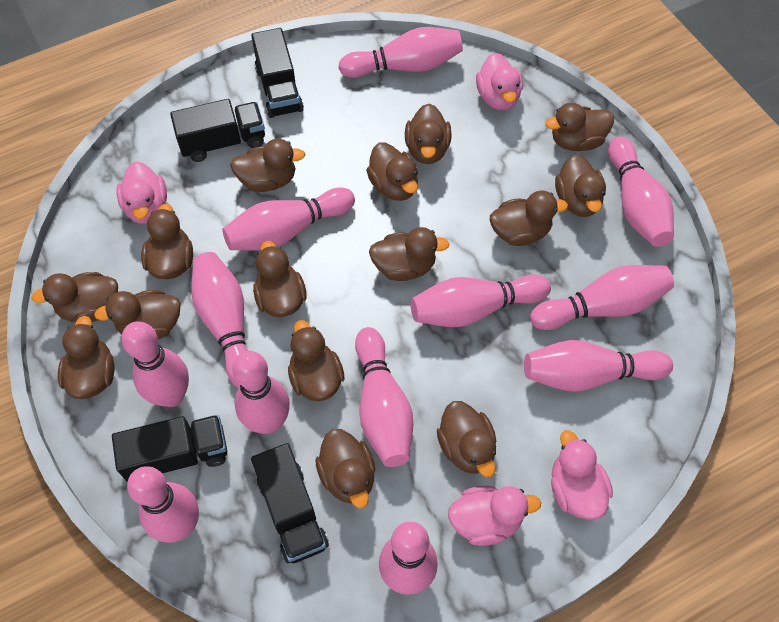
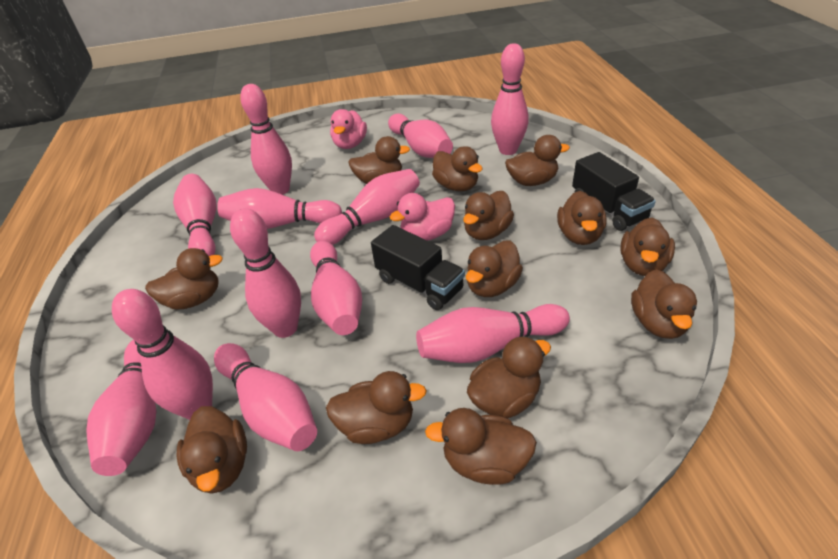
black truck: 4 -> 2
brown duck: 15 -> 13
pink duck: 4 -> 2

